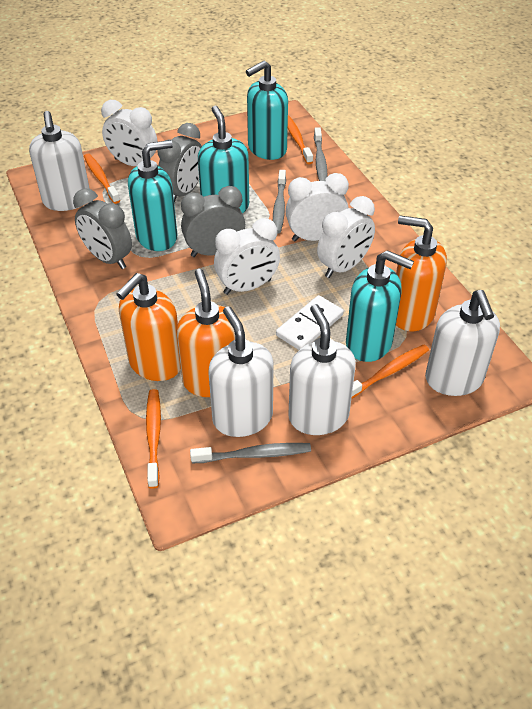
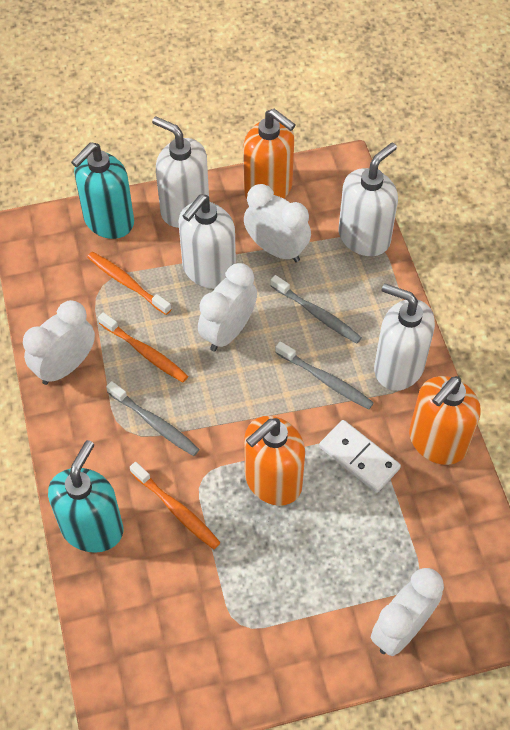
grey clock: 3 -> 0
orange toothbrush: 4 -> 3
turquoise soap dispenser: 4 -> 2

